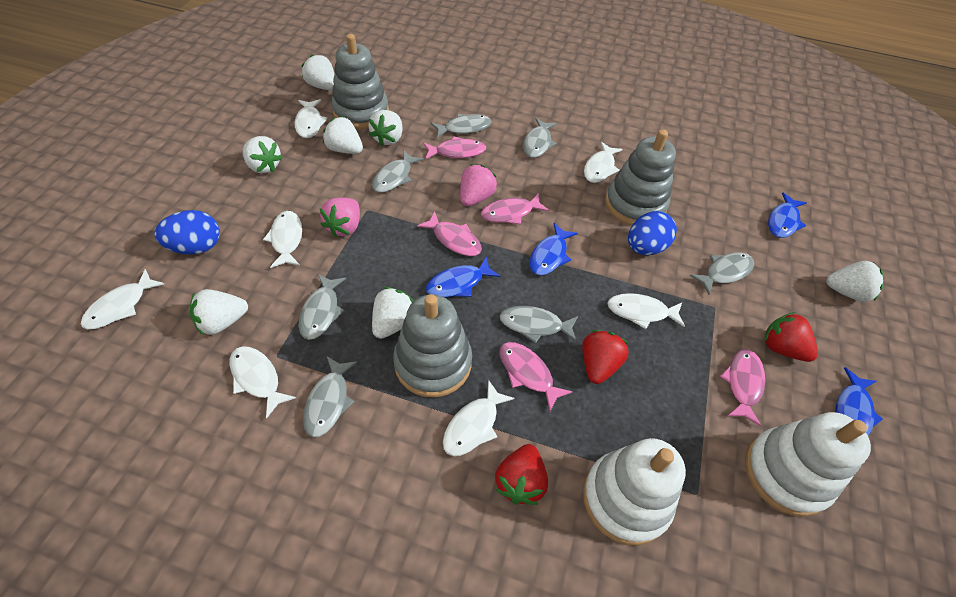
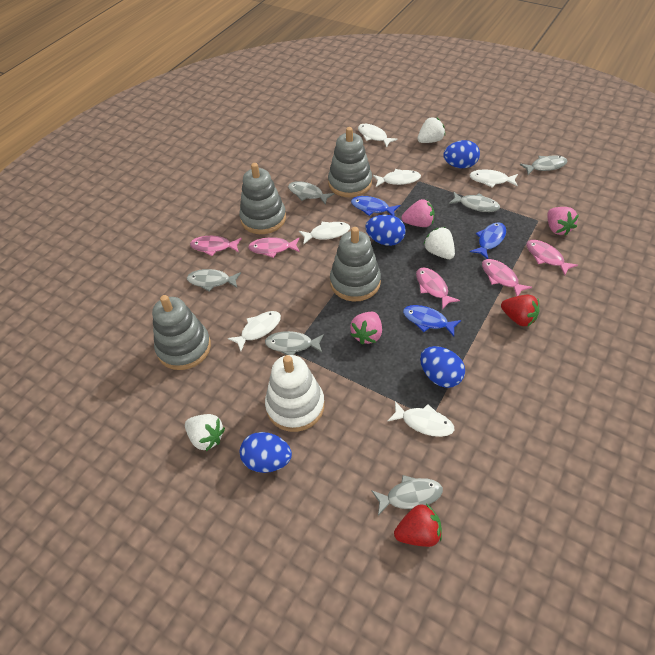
blue egg: 2 -> 4
blue fish: 4 -> 3
grey fish: 7 -> 6
grey stacking toy: 3 -> 4
pink strawberry: 2 -> 3
red strawberry: 3 -> 2
white fish: 7 -> 6
white stacking toy: 2 -> 1
white strawberry: 7 -> 3

